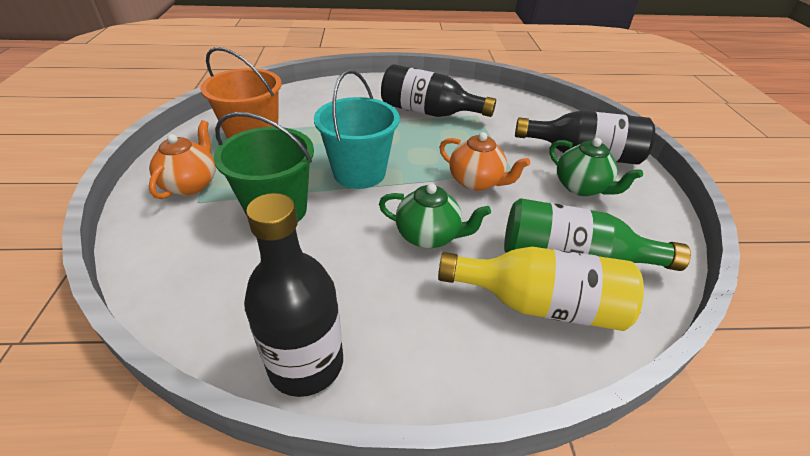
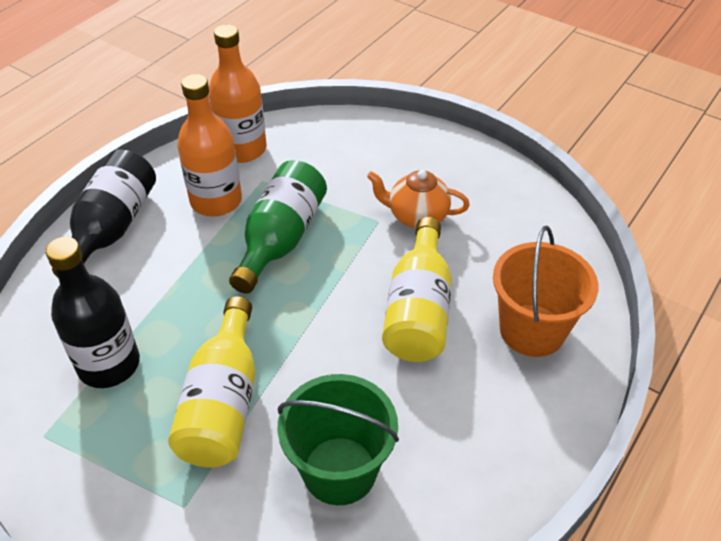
black bottle: 3 -> 2
green teapot: 2 -> 0
orange bottle: 0 -> 2
orange teapot: 2 -> 1
turquoise bucket: 1 -> 0
yellow bottle: 1 -> 2

